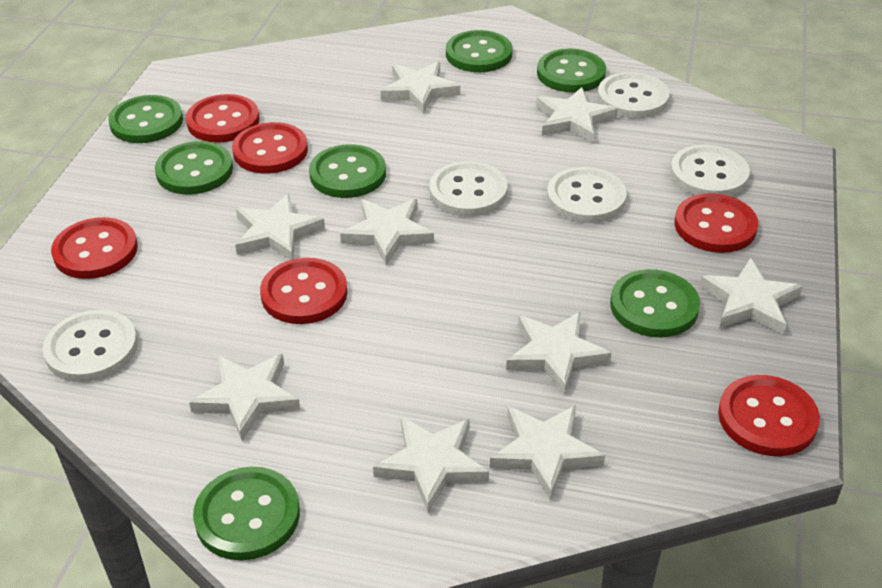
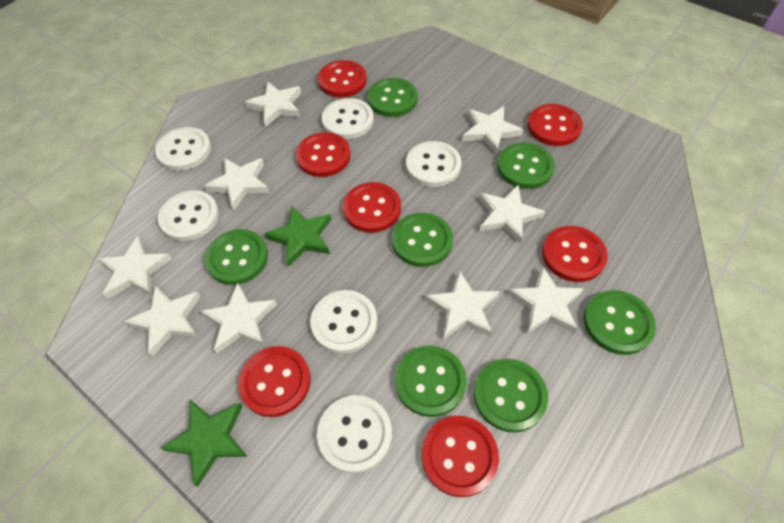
green star: 0 -> 2
red button: 6 -> 7
white button: 5 -> 6

